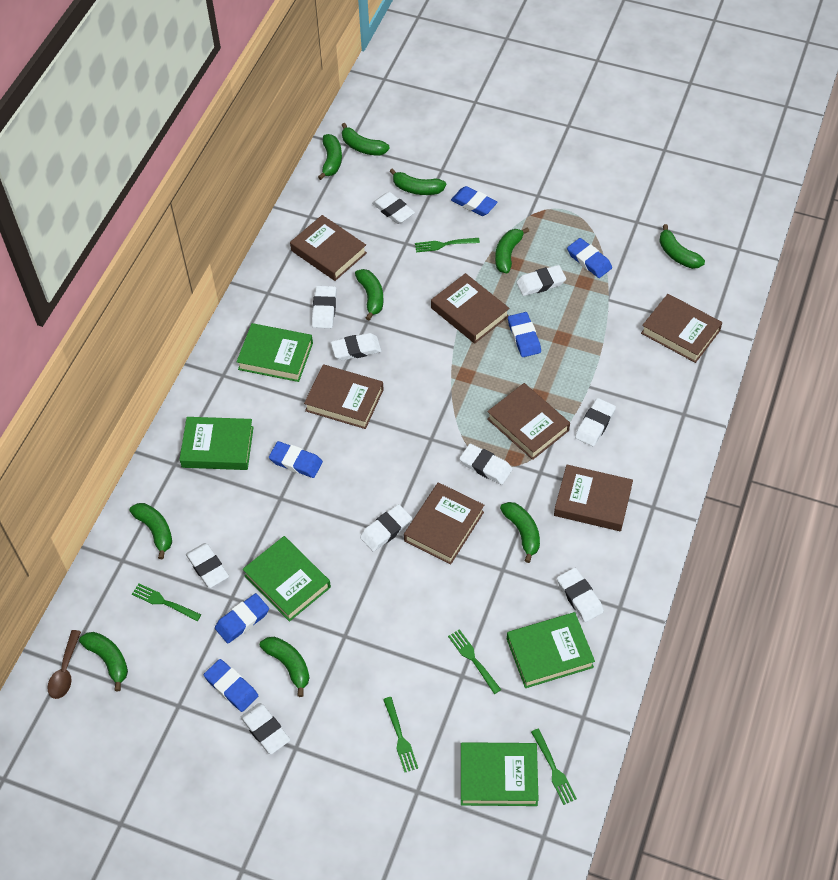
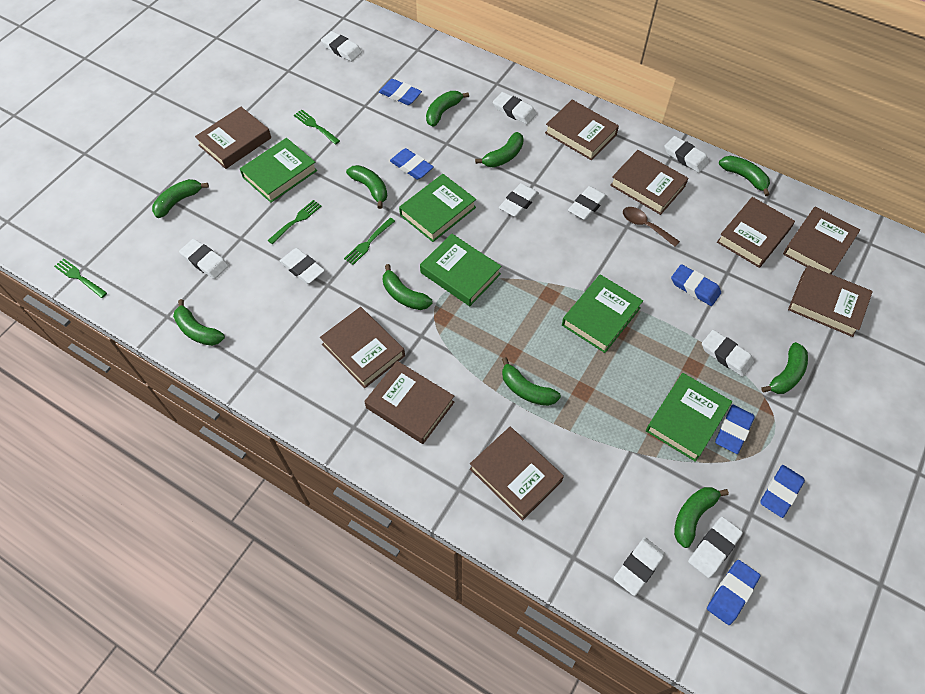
brown book: 7 -> 9
green fork: 5 -> 4

